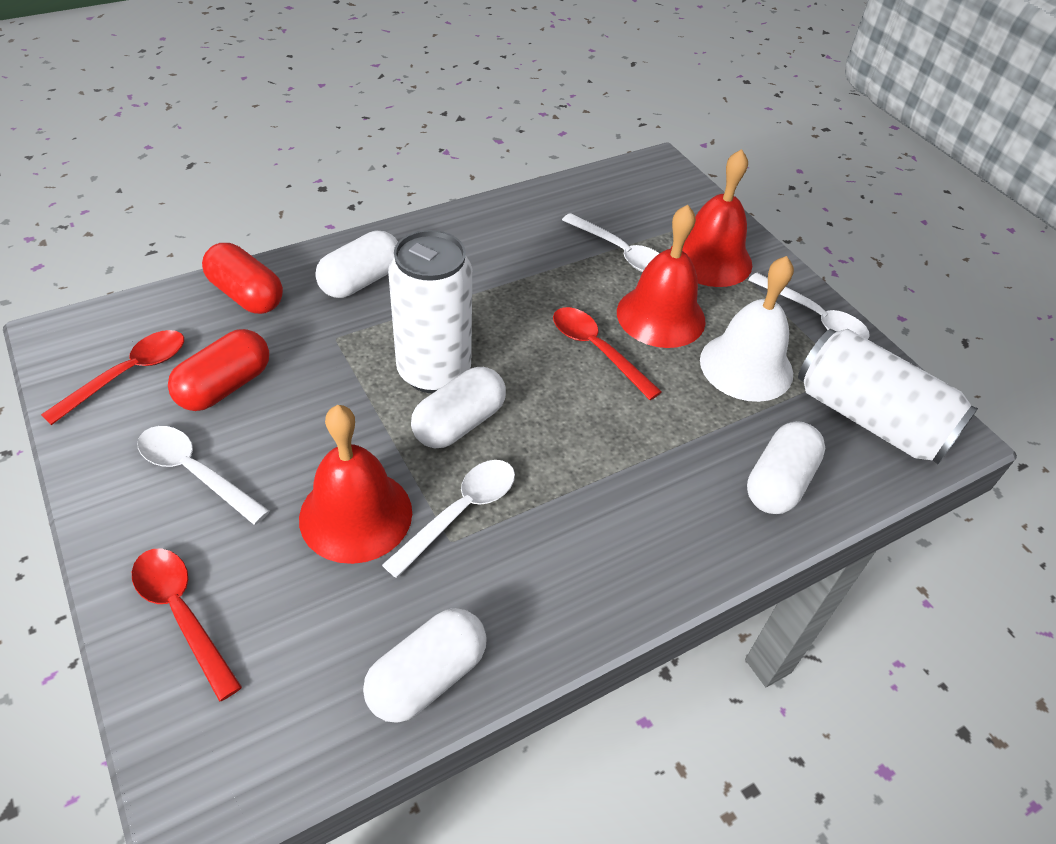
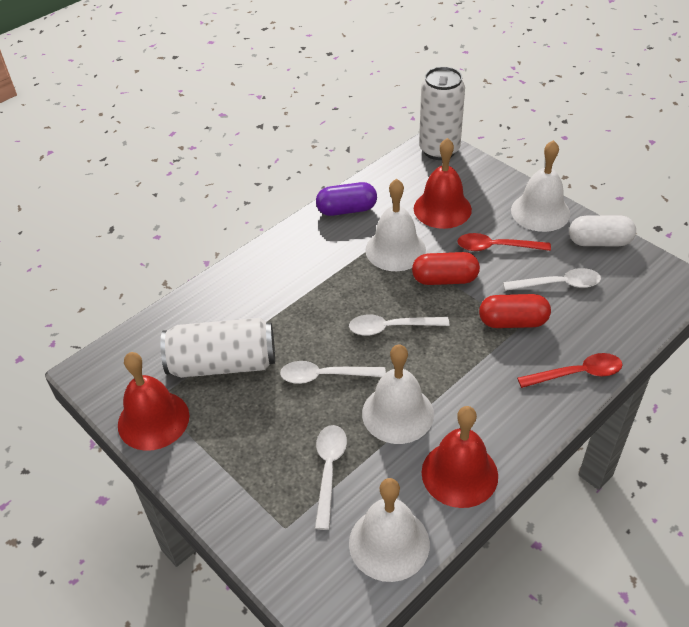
purple capsule: 0 -> 1
red spoon: 3 -> 2
white bell: 1 -> 4
white capsule: 4 -> 1

